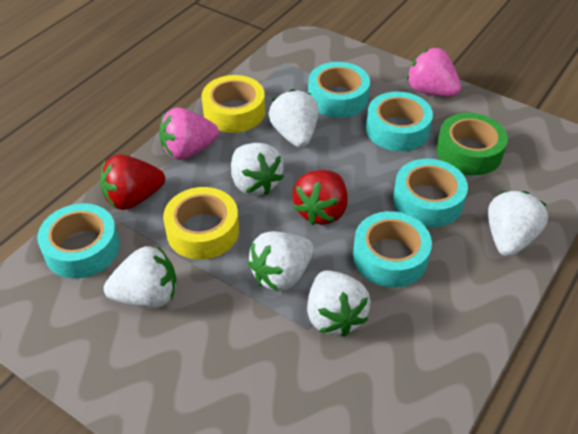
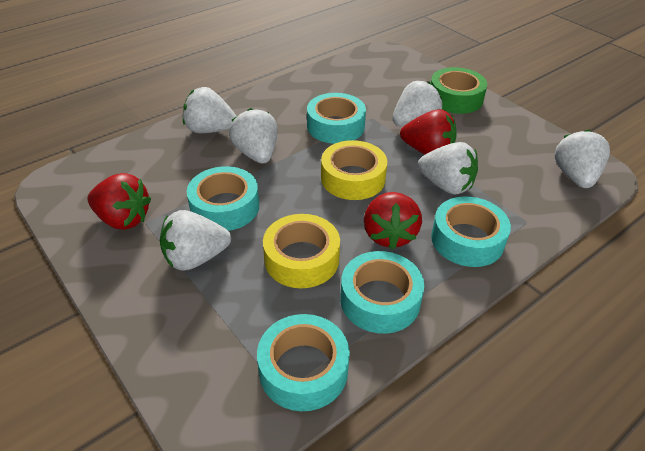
pink strawberry: 2 -> 0
red strawberry: 2 -> 3

